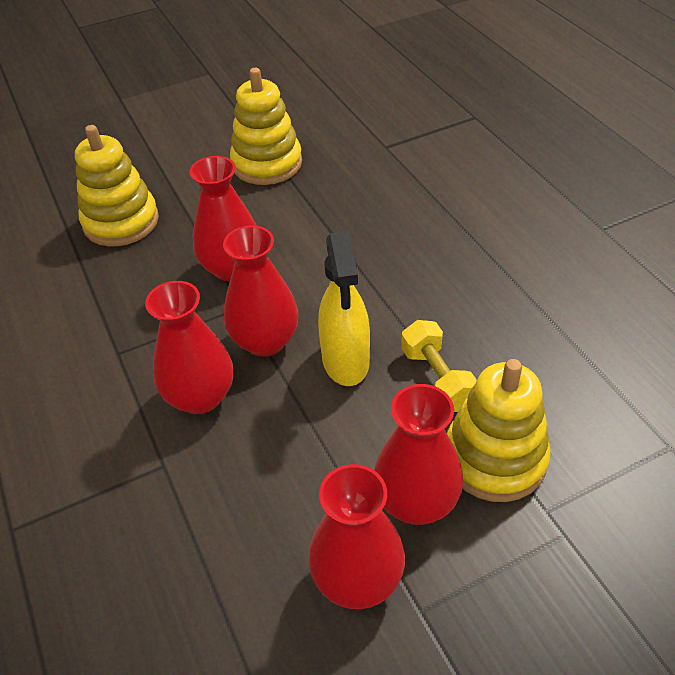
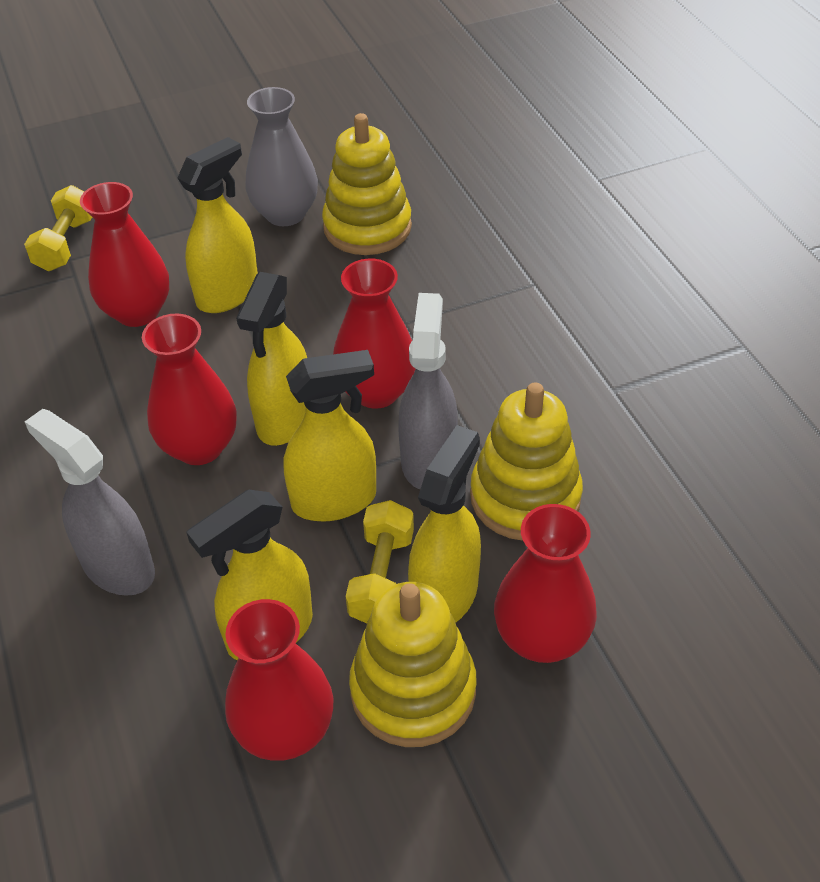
grey spray bottle: 0 -> 2
grey vase: 0 -> 1
yellow dumbbell: 1 -> 2
yellow spray bottle: 1 -> 5

